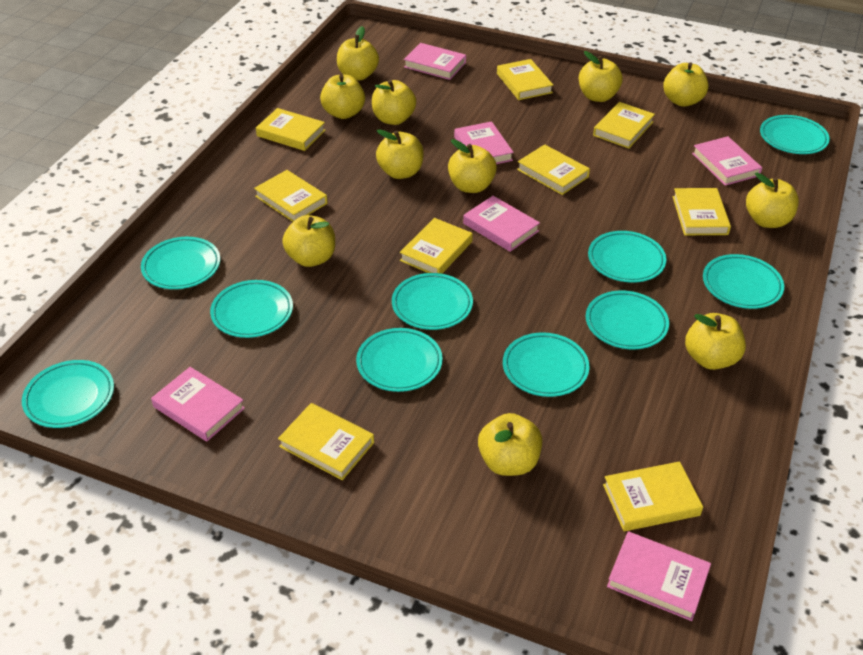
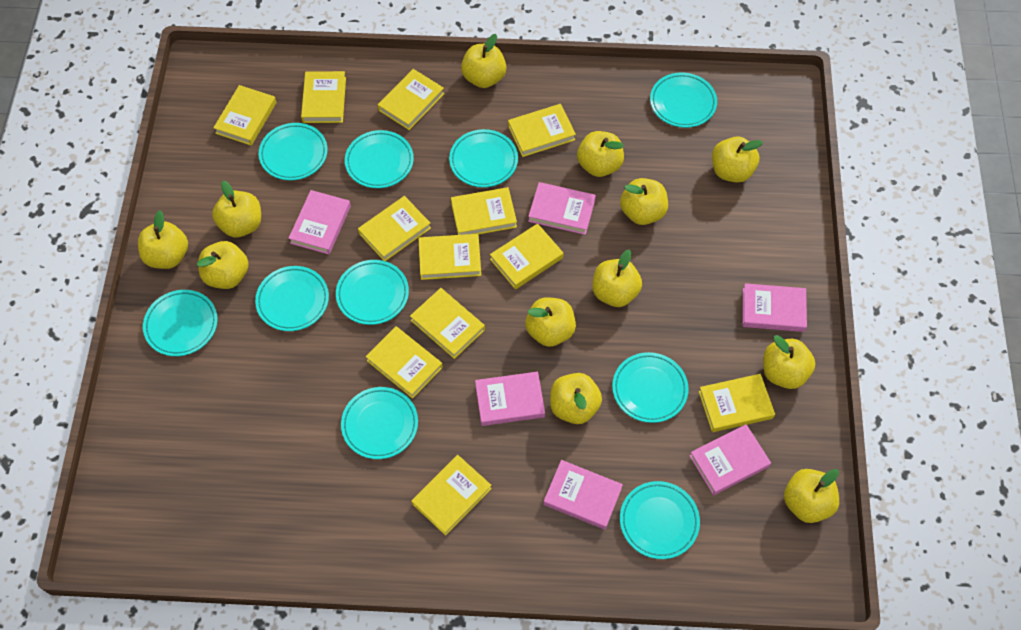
yellow apple: 11 -> 12
yellow book: 9 -> 12

